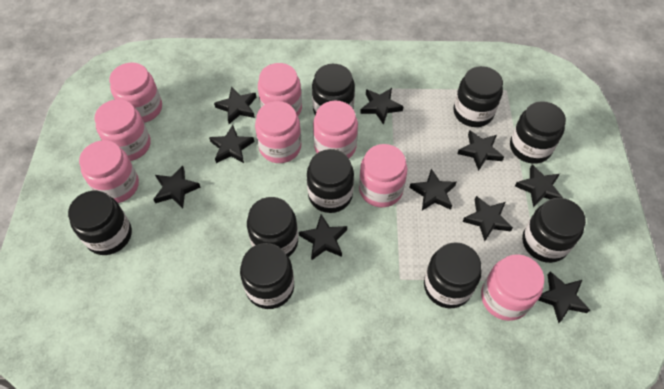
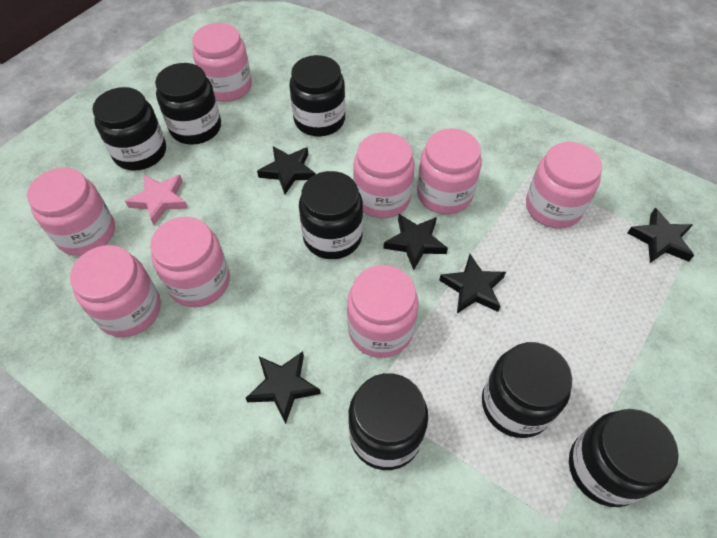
black jar: 9 -> 7
black star: 10 -> 5
pink star: 0 -> 1

